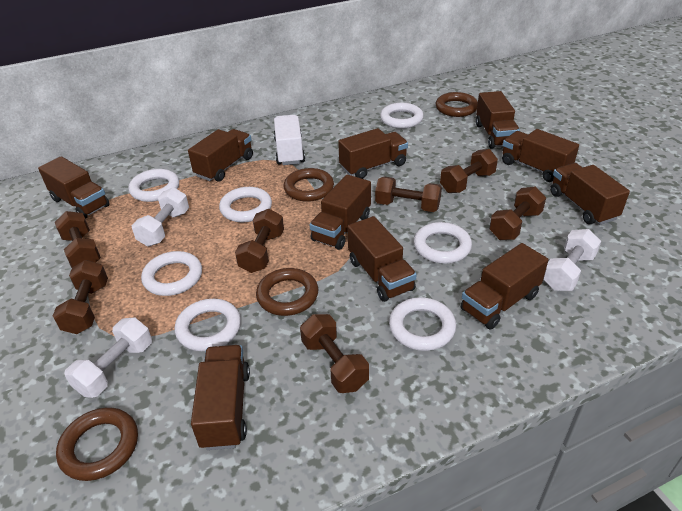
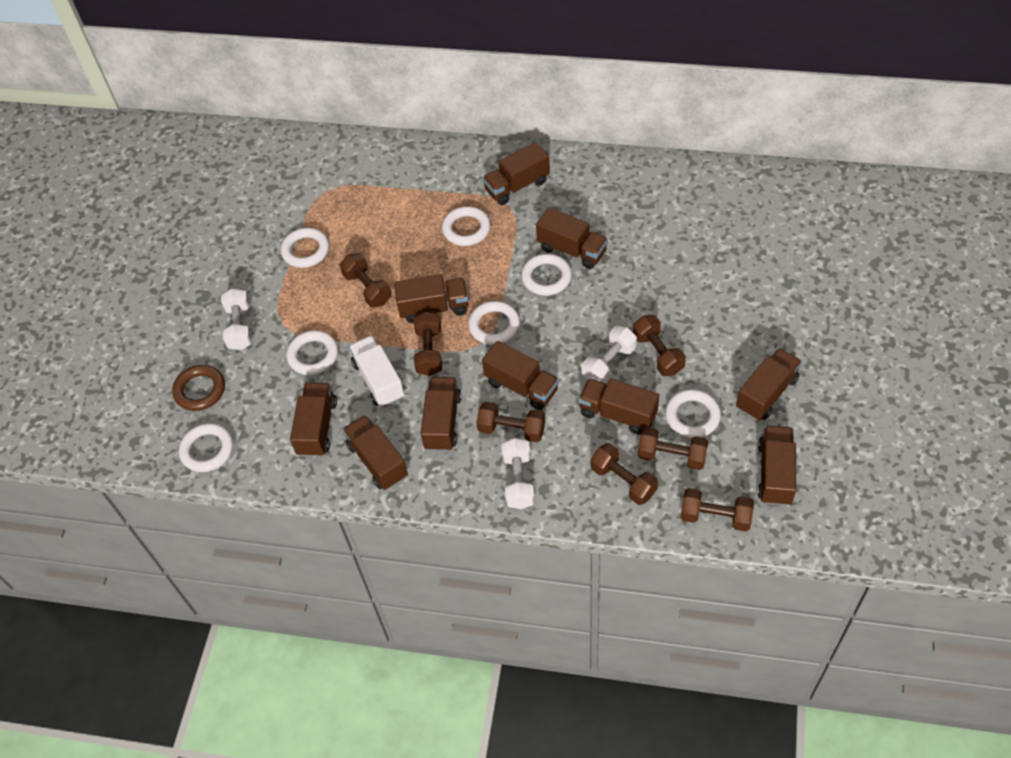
brown ring: 4 -> 1

